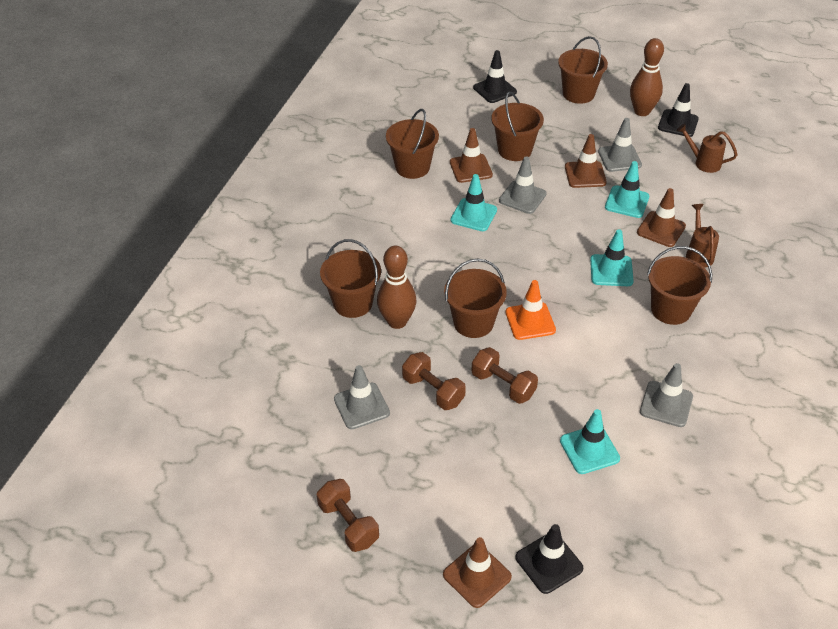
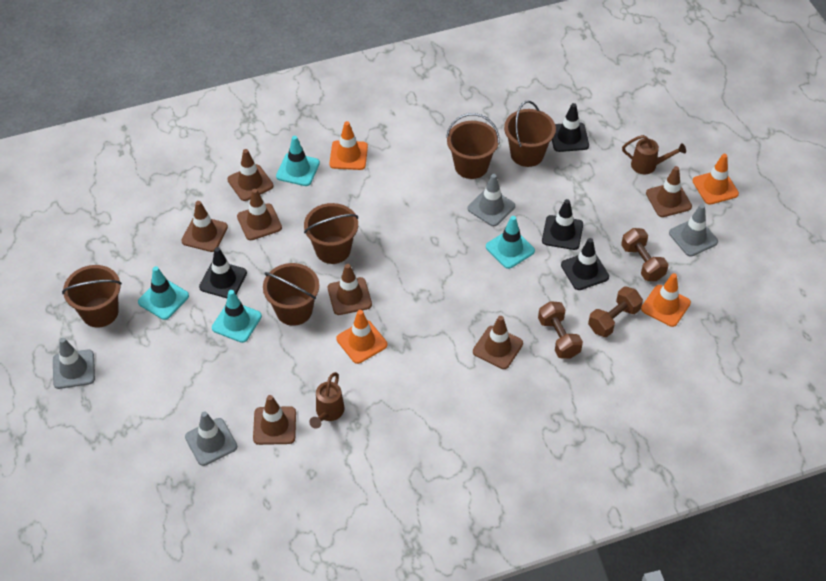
black traffic cone: 3 -> 4
brown bowling pin: 2 -> 0
brown bucket: 6 -> 5
brown traffic cone: 4 -> 7
orange traffic cone: 1 -> 4

